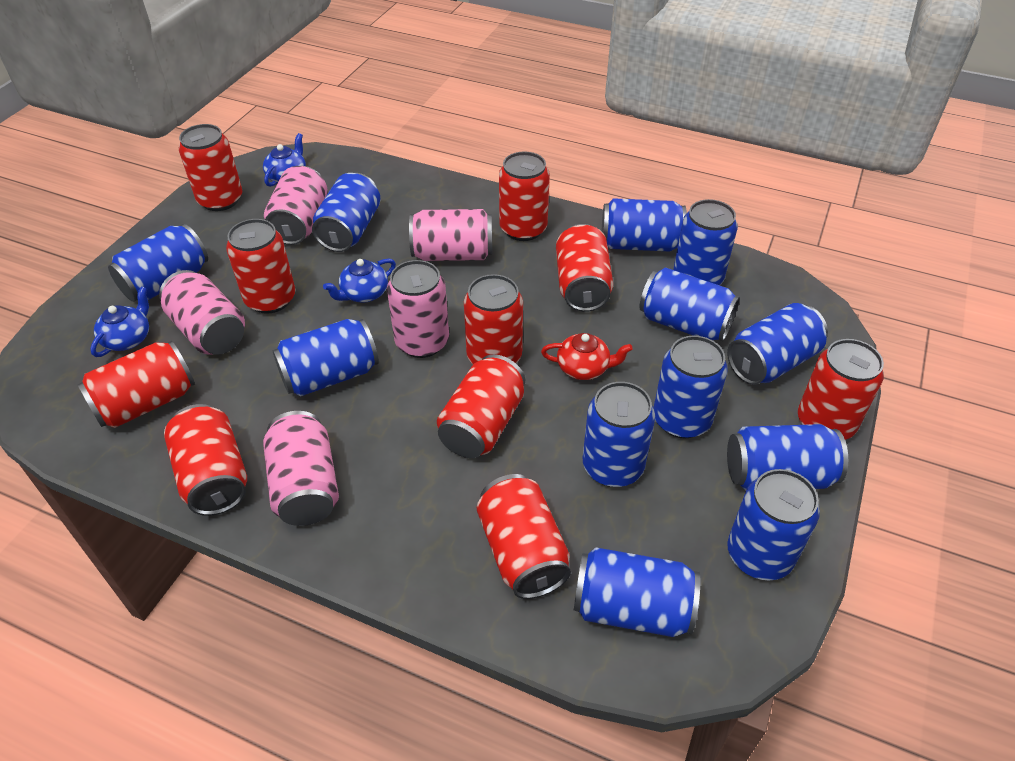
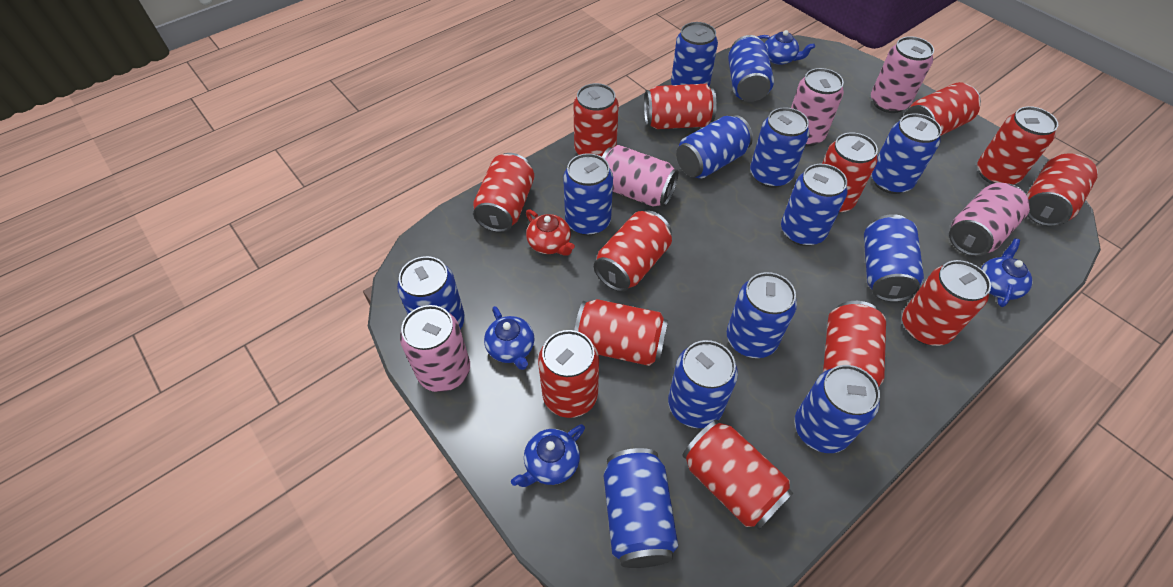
blue can: 12 -> 13
blue teapot: 3 -> 4
red can: 10 -> 13

